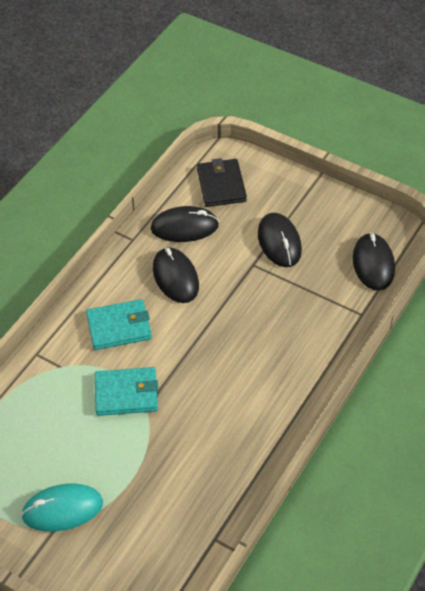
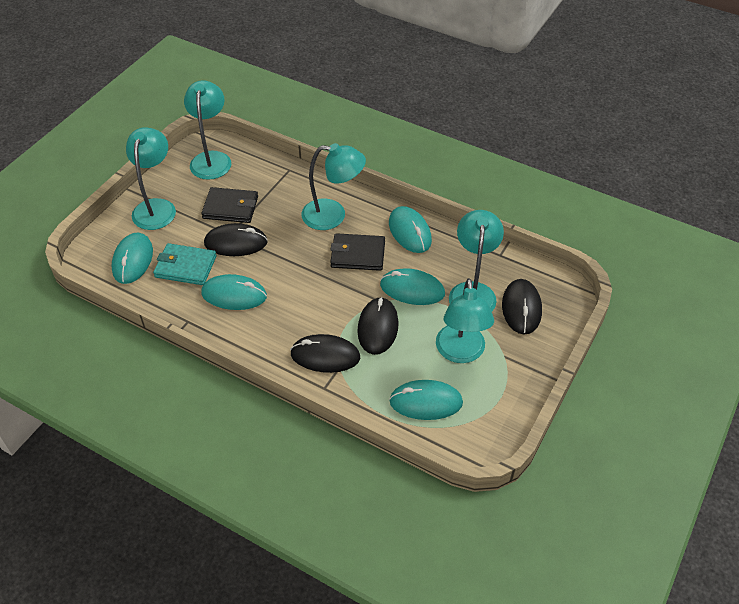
black wallet: 1 -> 2
turquoise lamp: 0 -> 5
turquoise mouse: 1 -> 5
turquoise wallet: 2 -> 1

